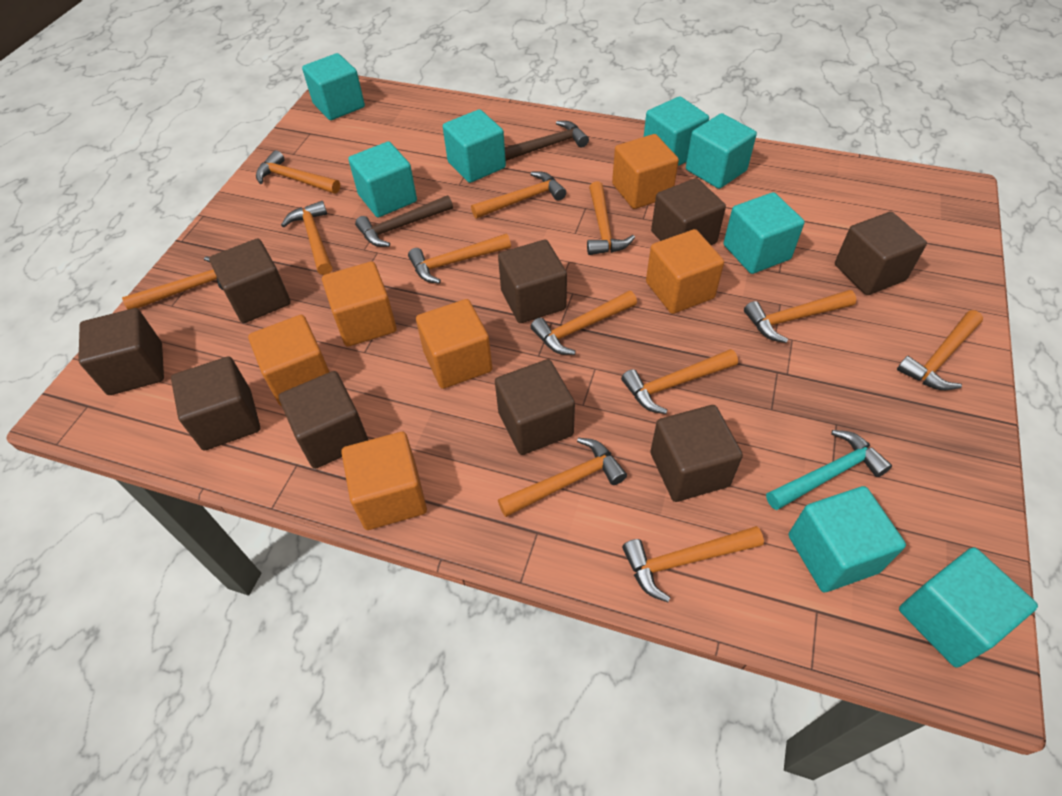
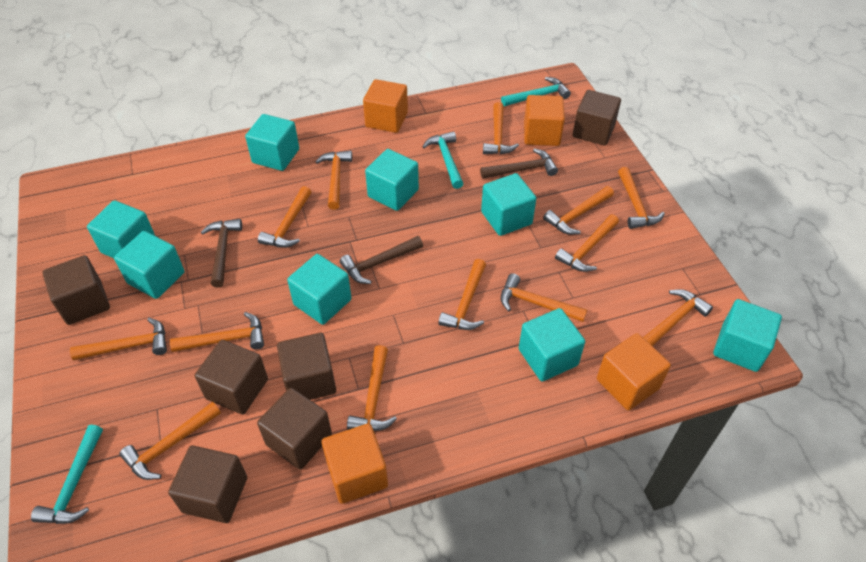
brown cube: 9 -> 6
brown hammer: 2 -> 3
orange cube: 6 -> 4
orange hammer: 12 -> 13
turquoise hammer: 1 -> 3

